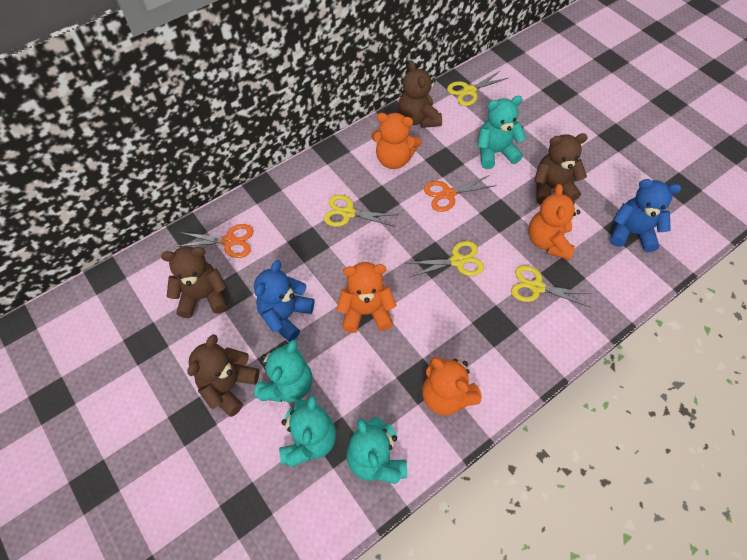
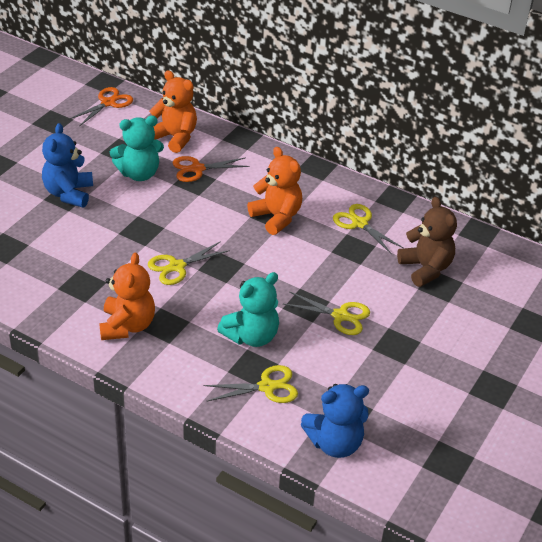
brown teddy bear: 4 -> 1
orange teddy bear: 4 -> 3
turquoise teddy bear: 4 -> 2

